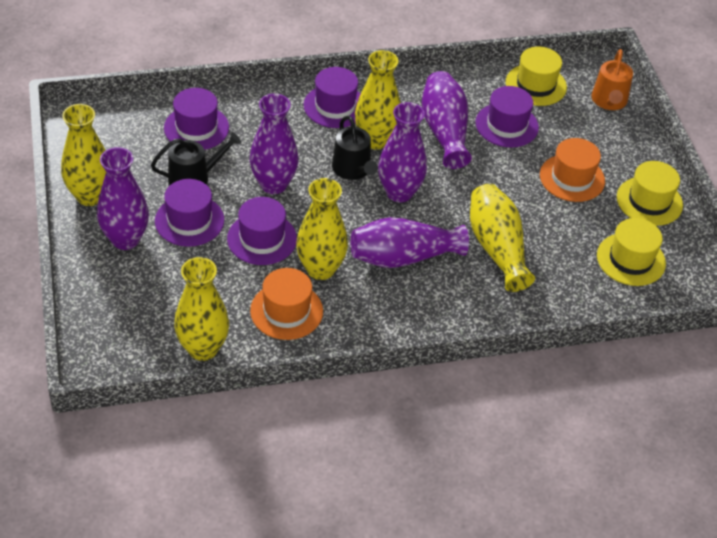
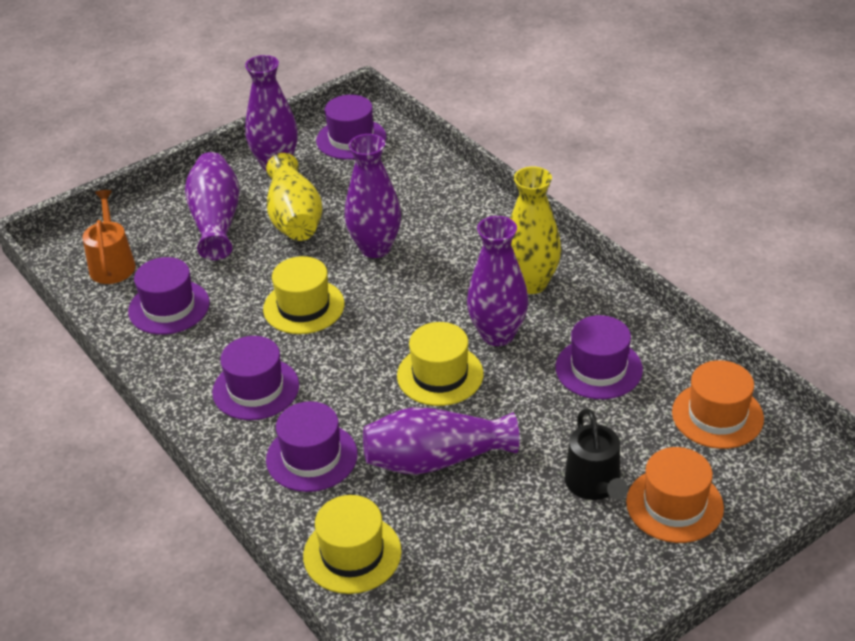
black watering can: 2 -> 1
yellow vase: 5 -> 2

